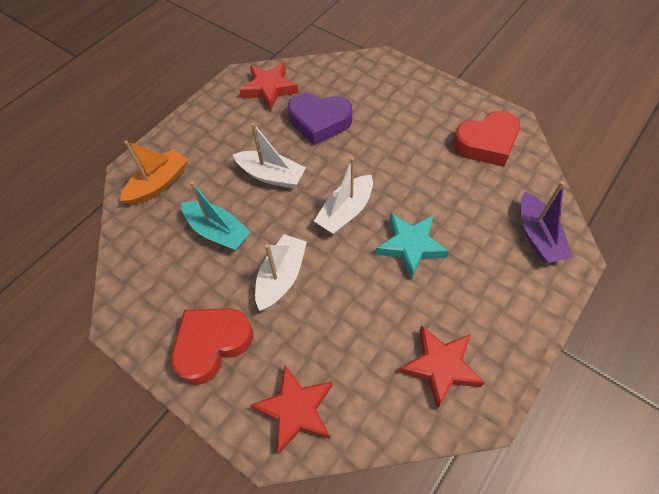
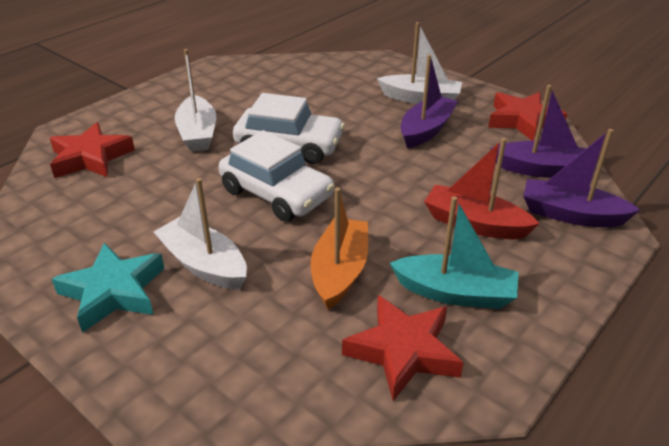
purple boat: 1 -> 3
purple heart: 1 -> 0
red boat: 0 -> 1
red heart: 2 -> 0
white car: 0 -> 2

